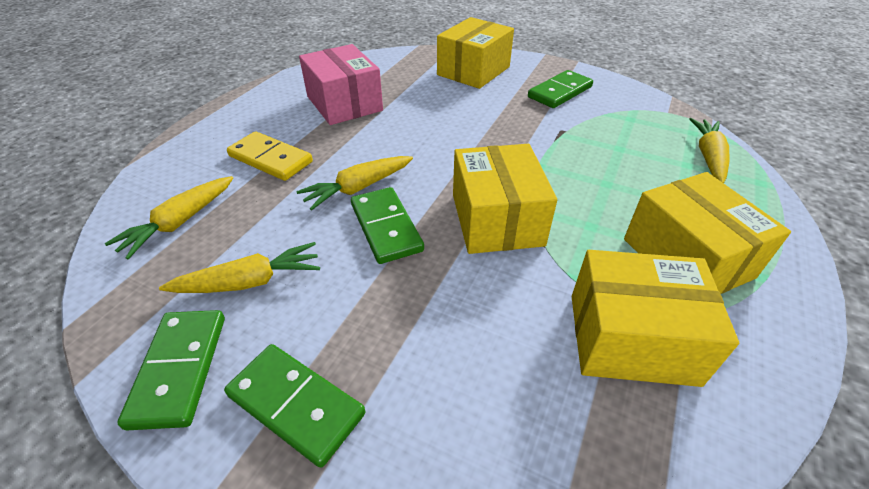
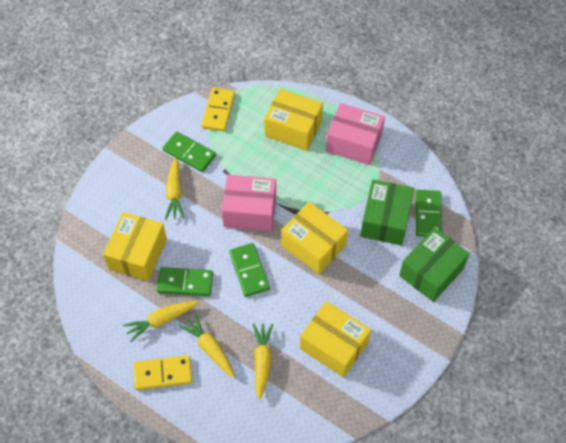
green box: 0 -> 2
pink box: 1 -> 2
yellow domino: 1 -> 2

